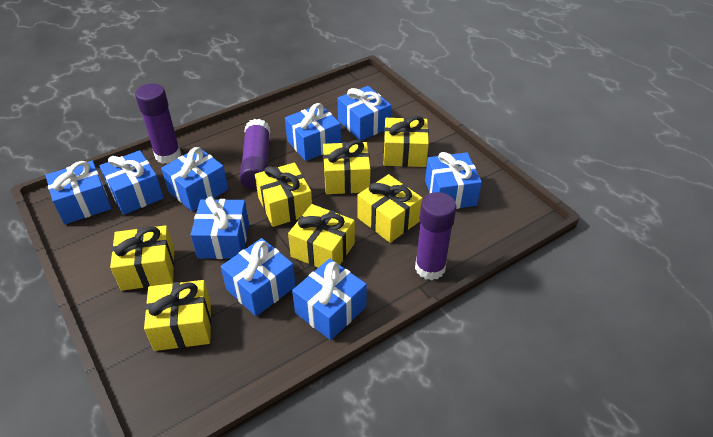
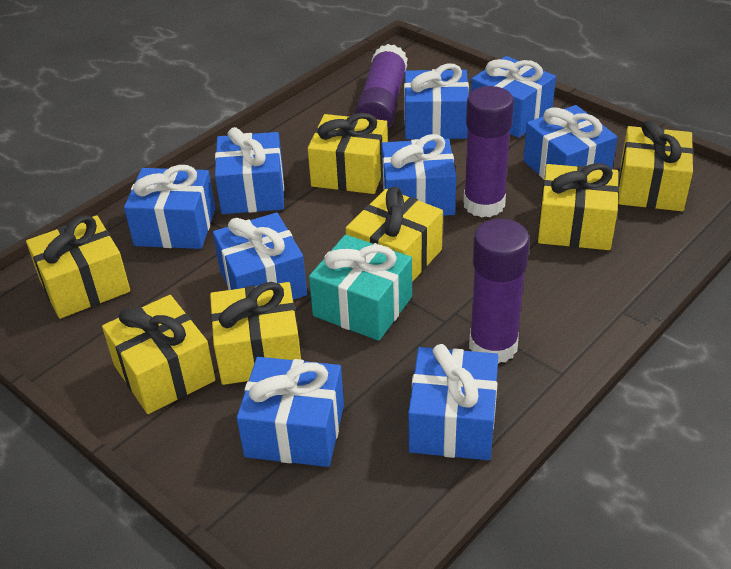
turquoise gift: 0 -> 1

